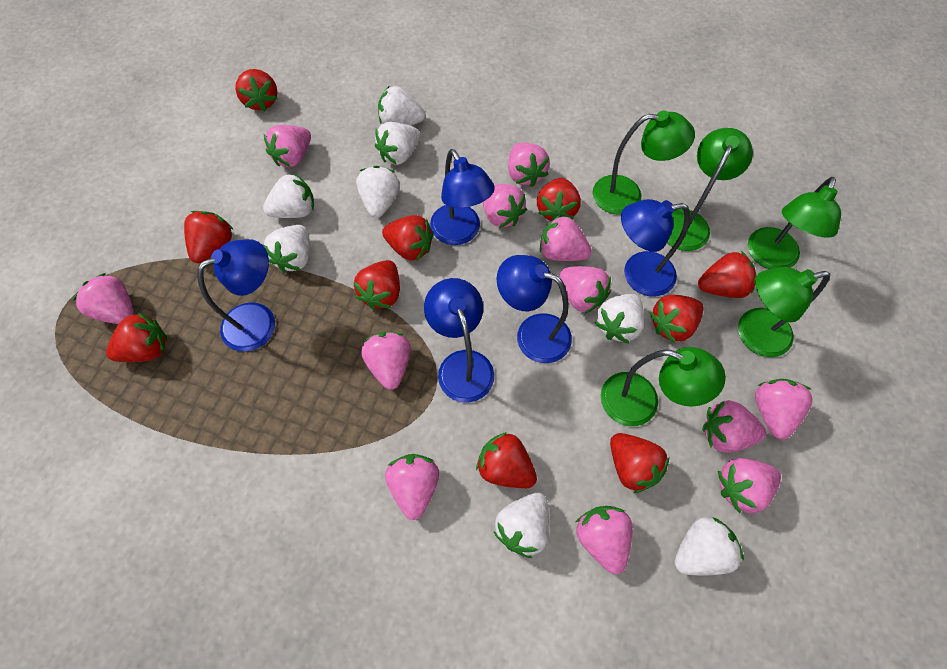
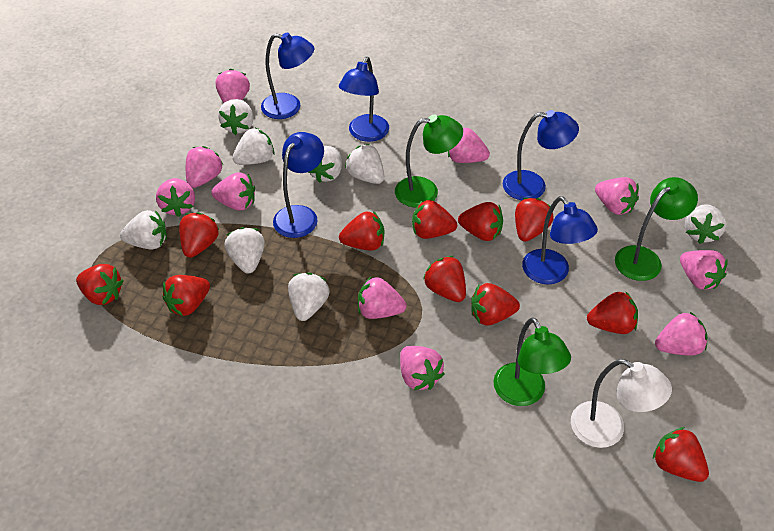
green lamp: 5 -> 3
pink strawberry: 12 -> 10
red strawberry: 10 -> 11
white lamp: 0 -> 1

